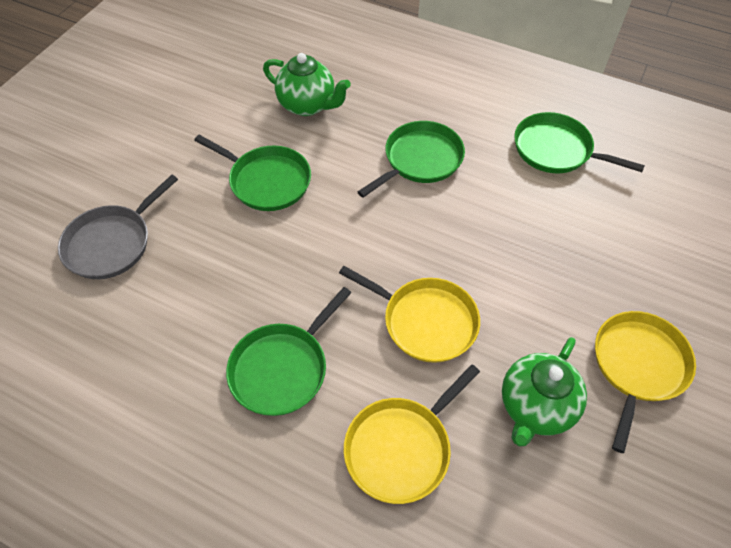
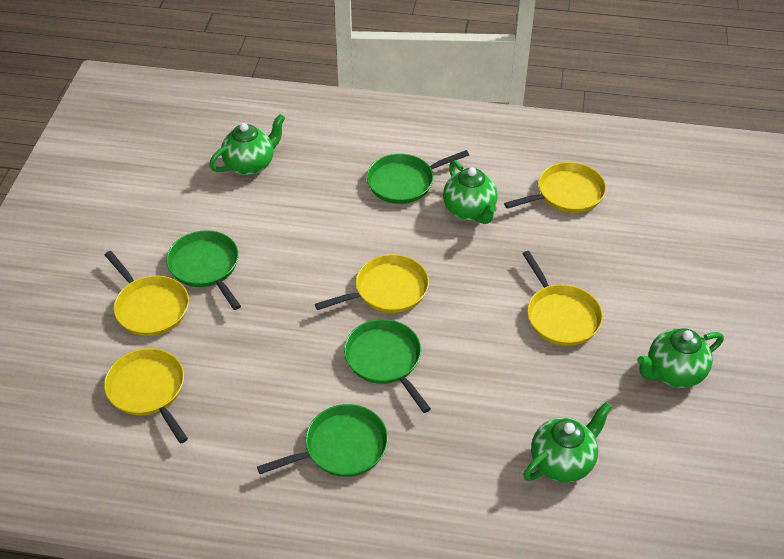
green teapot: 2 -> 4
grey pan: 1 -> 0
yellow pan: 3 -> 5

